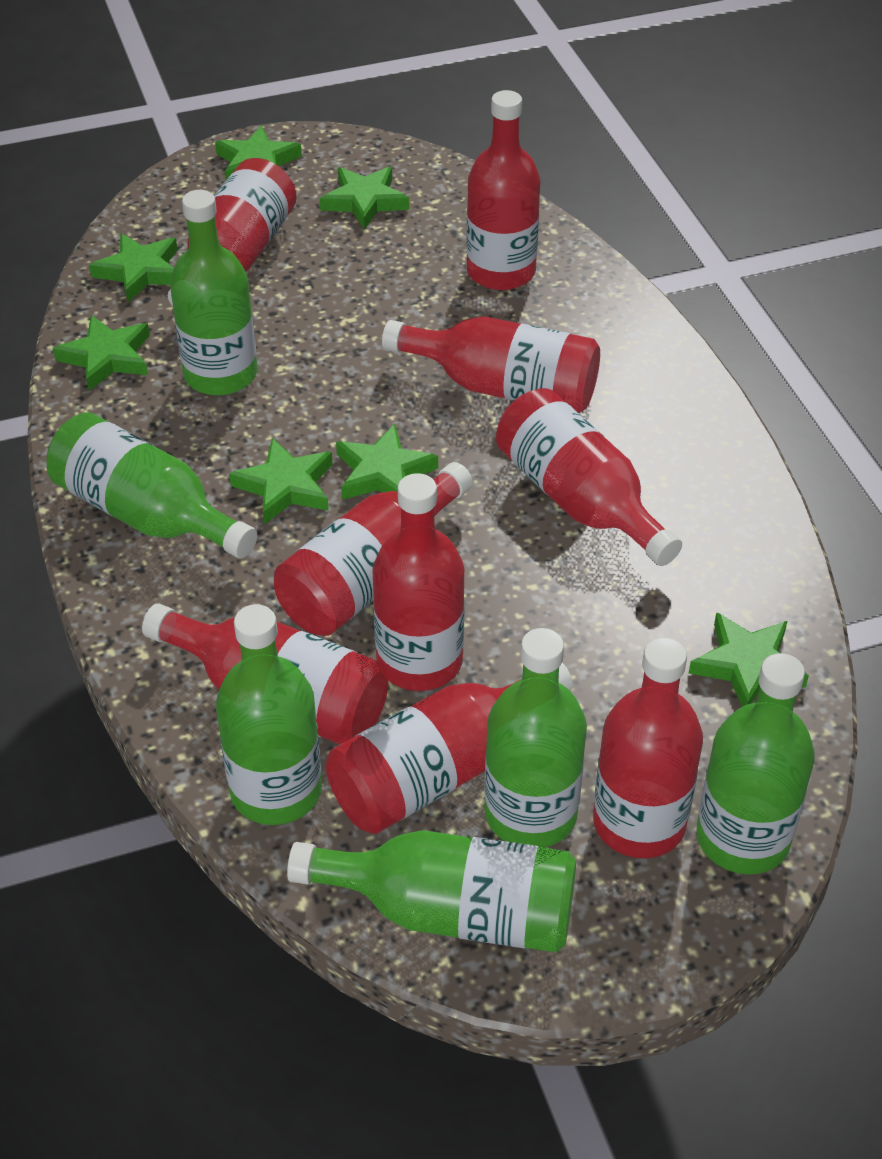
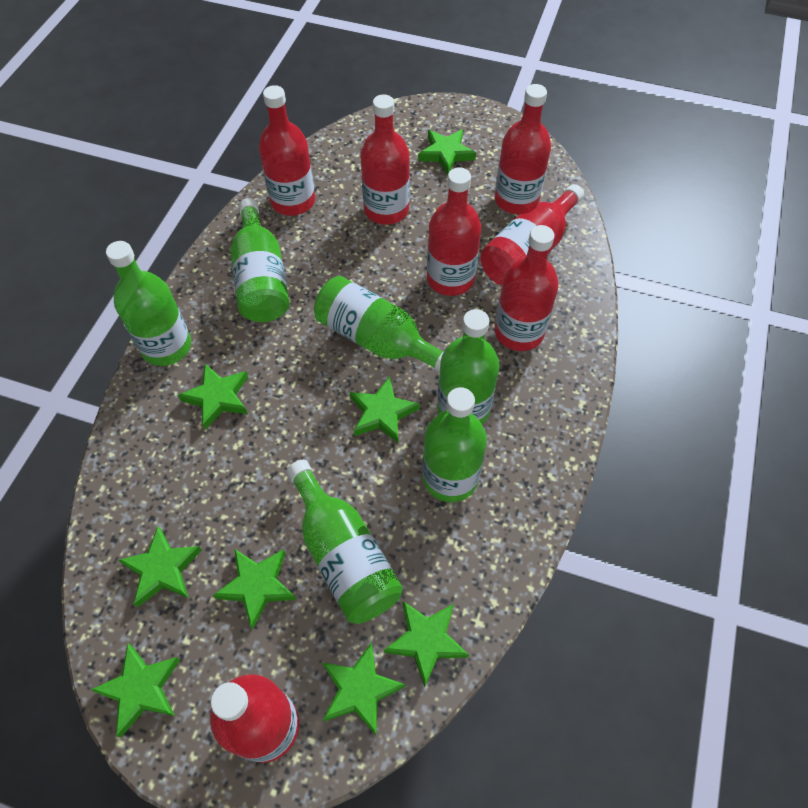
green star: 7 -> 8
red bottle: 9 -> 7

